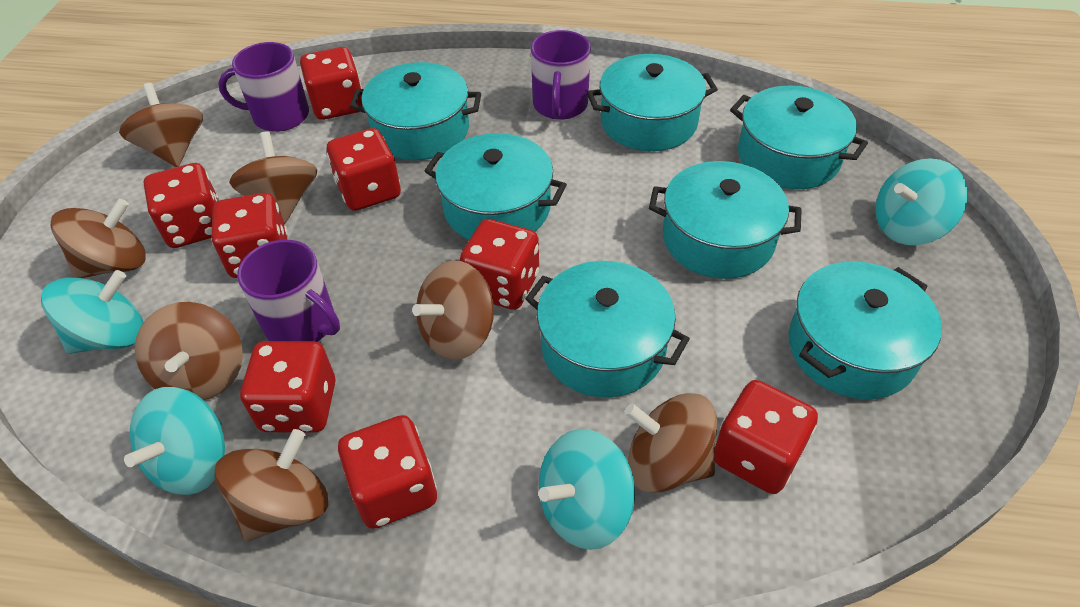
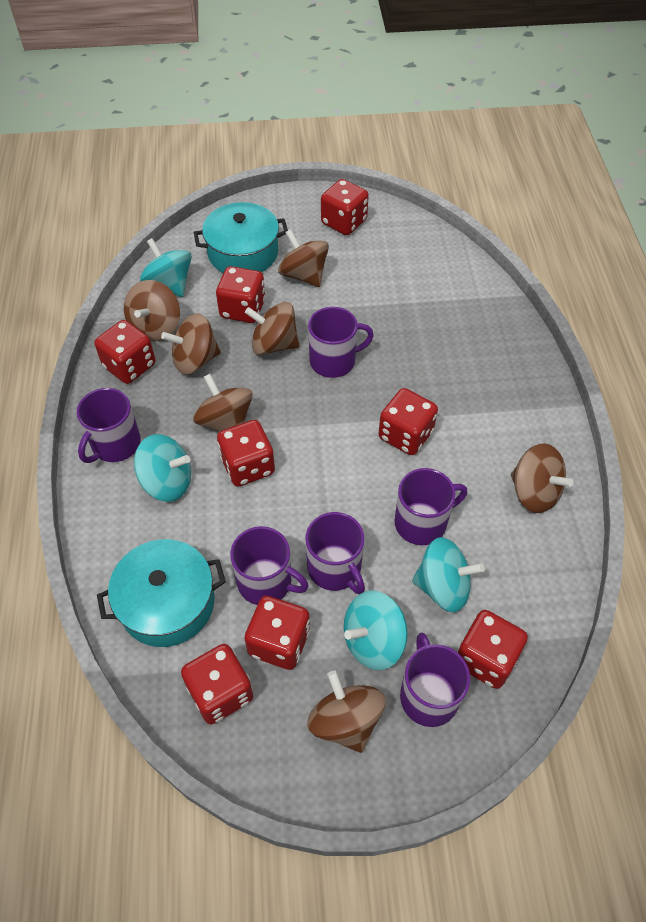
purple mug: 3 -> 6
turquoise pot: 7 -> 2

